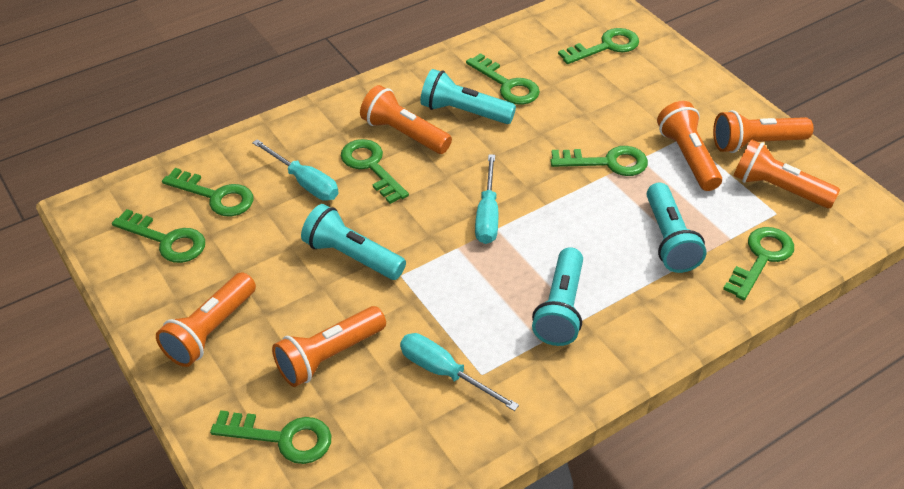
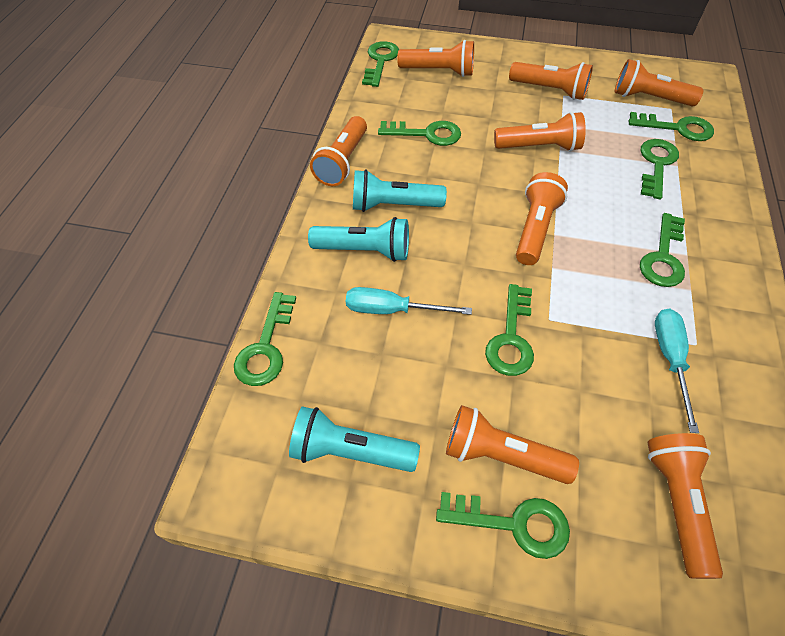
orange flashlight: 6 -> 8
turquoise flashlight: 4 -> 3
turquoise screwdriver: 3 -> 2

